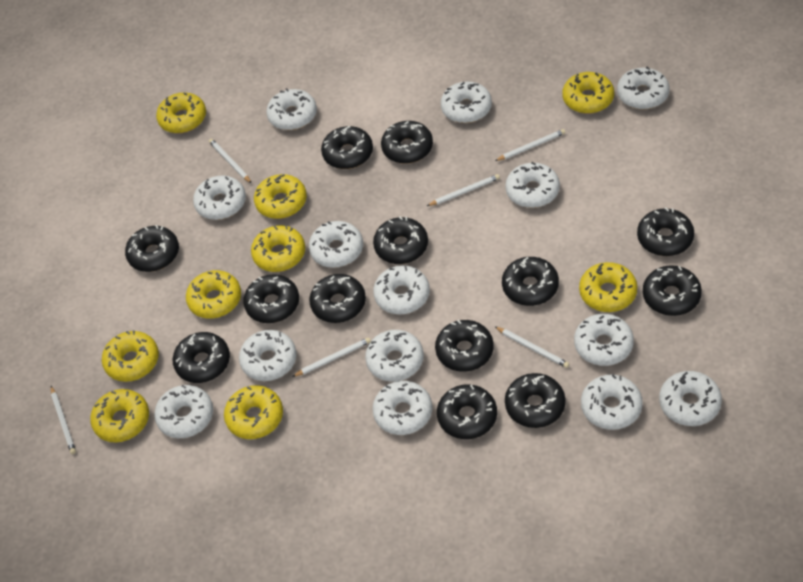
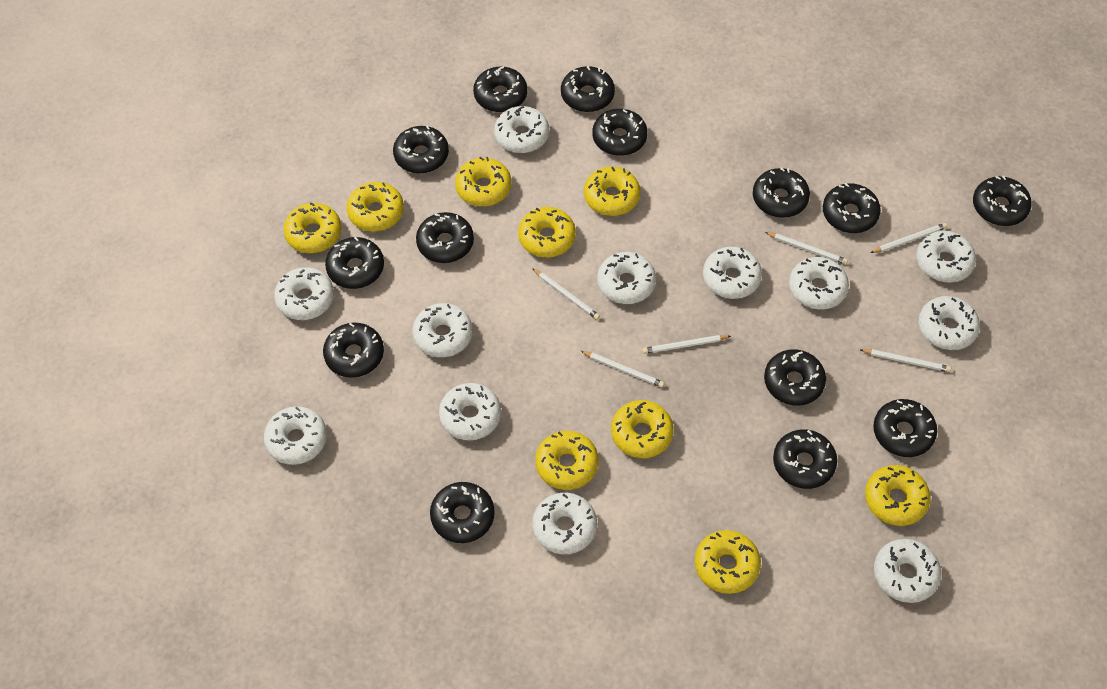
black donut: 13 -> 14
white donut: 14 -> 12

